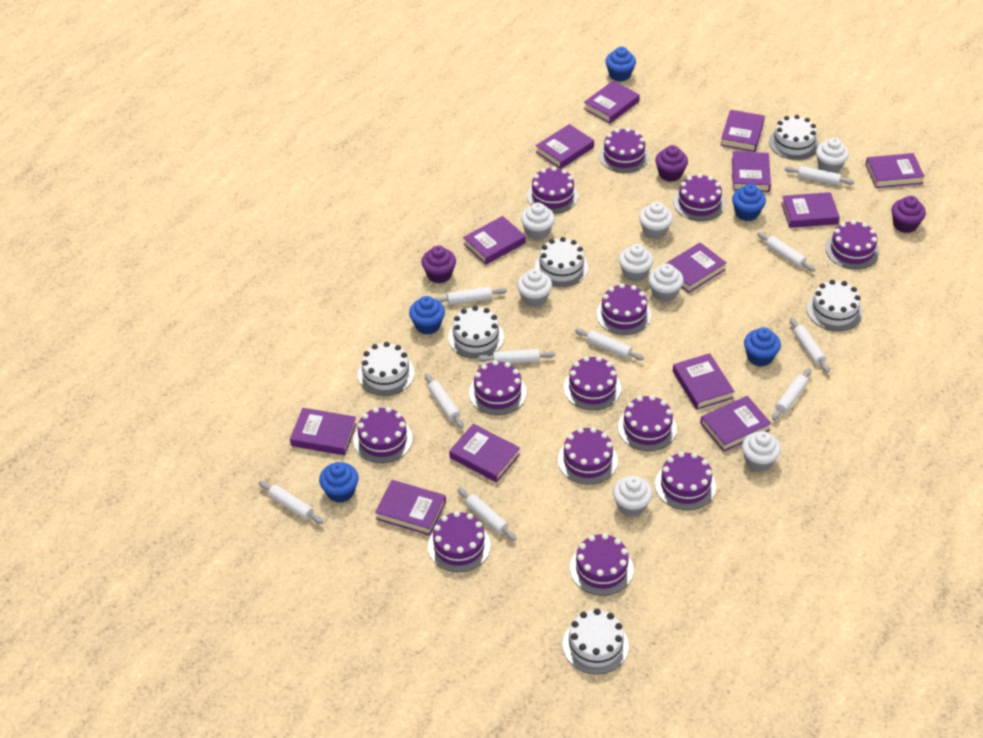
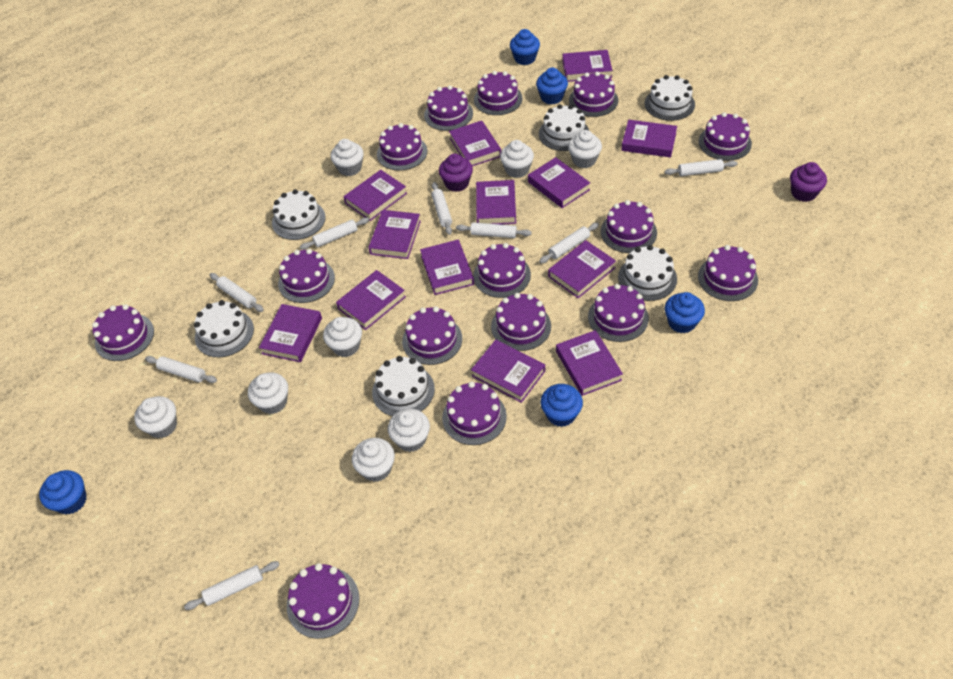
purple cake: 13 -> 15
purple cupcake: 3 -> 2
white rolling pin: 10 -> 8

